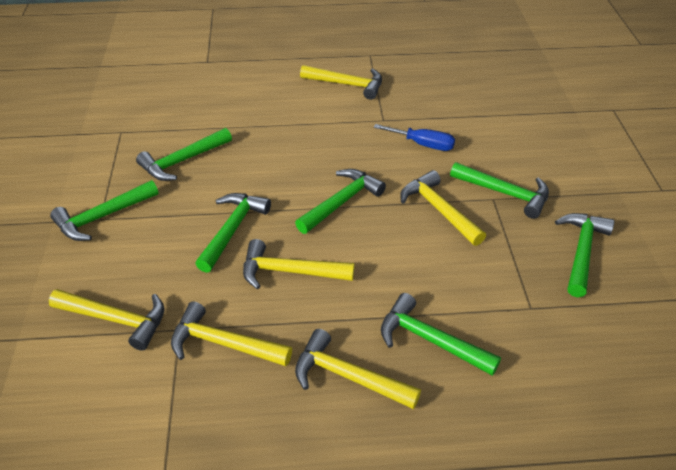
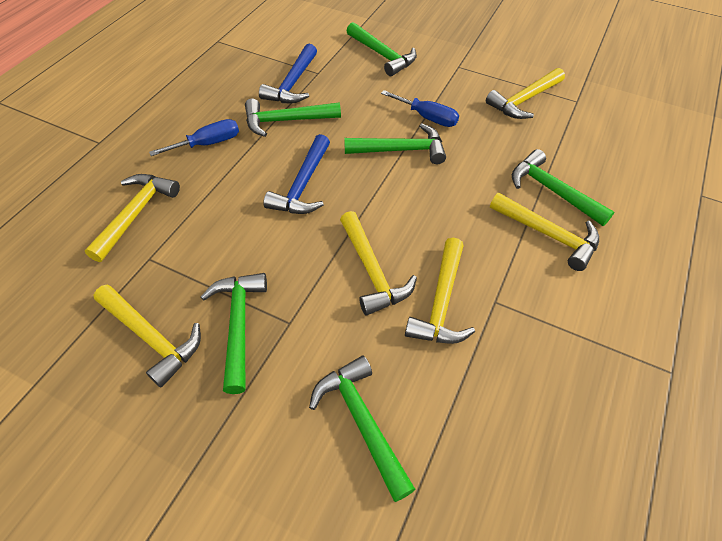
blue hammer: 0 -> 2
blue screwdriver: 1 -> 2
green hammer: 7 -> 6

